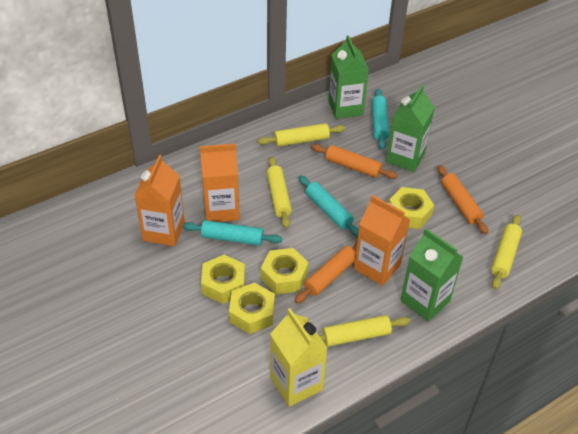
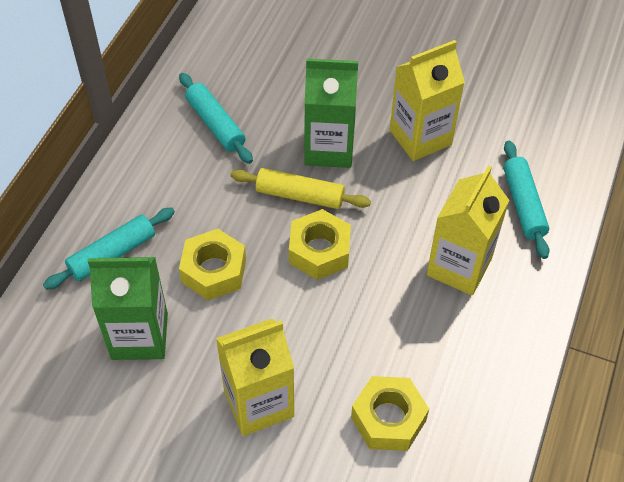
green carton: 3 -> 2
orange carton: 3 -> 0
orange rolling pin: 3 -> 0
yellow carton: 1 -> 3
yellow nut: 4 -> 3
yellow rolling pin: 4 -> 1

